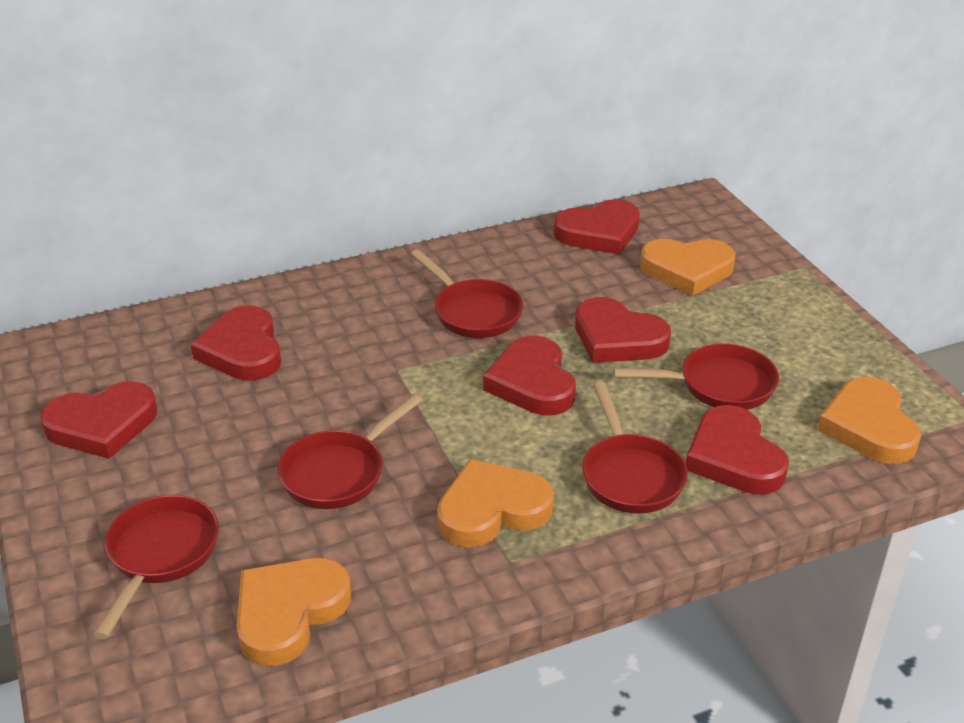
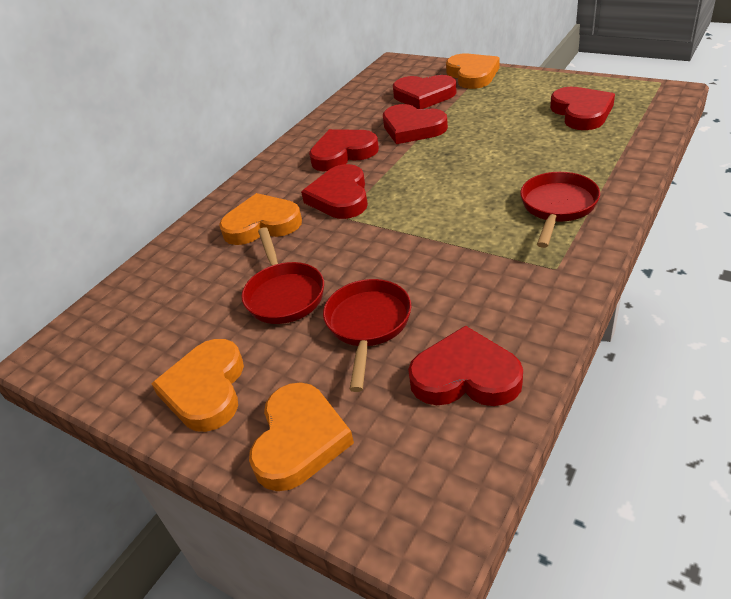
red pan: 5 -> 3

